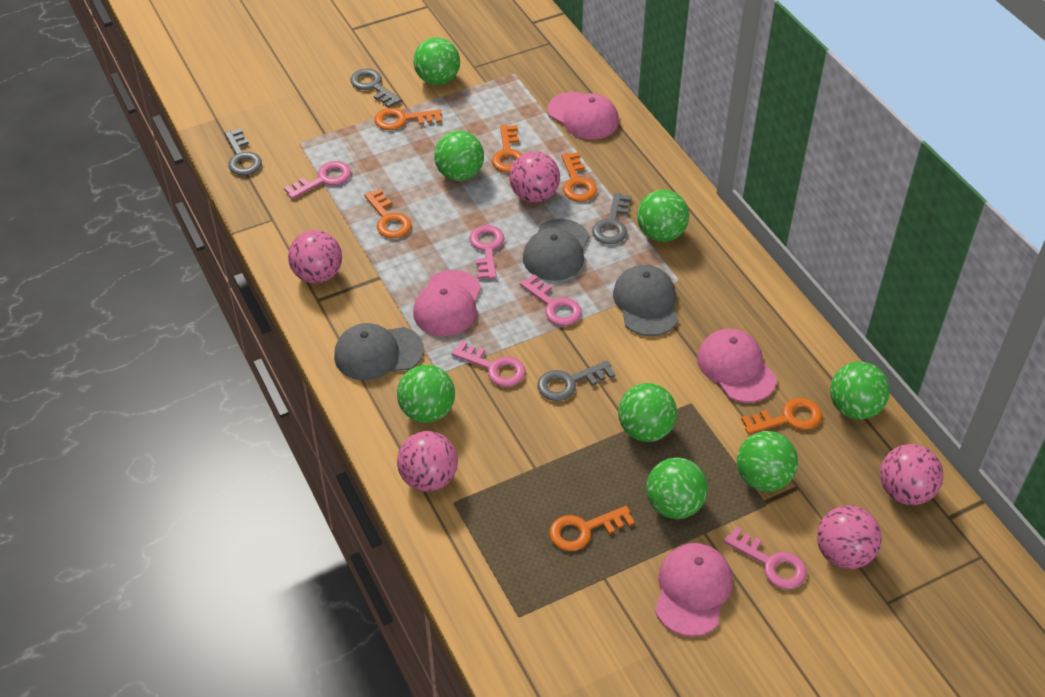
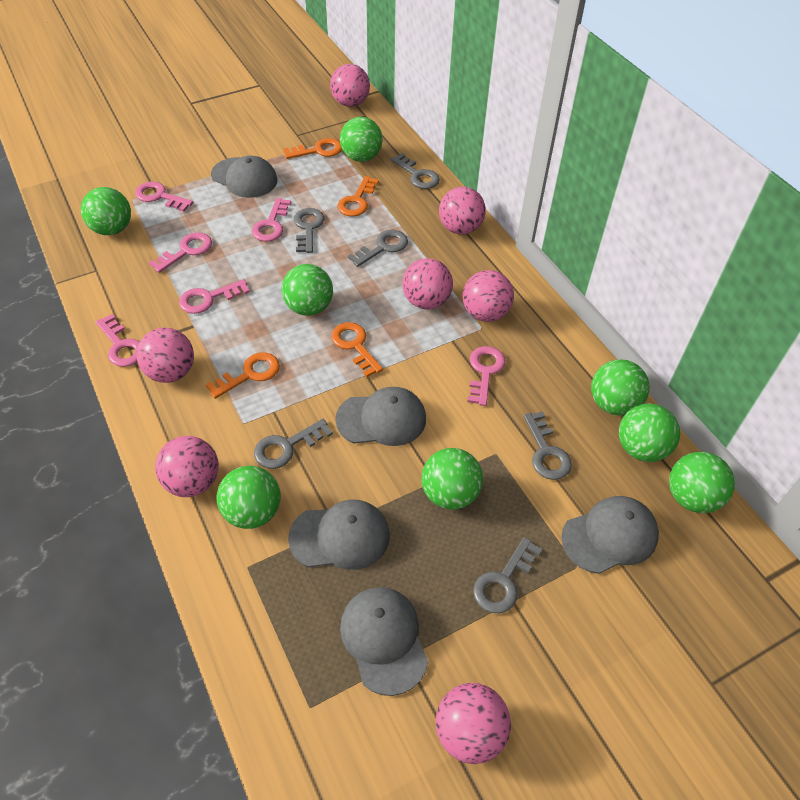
grey cap: 3 -> 5
grey key: 4 -> 6
orange key: 6 -> 4
pink ball: 5 -> 7
pink cap: 4 -> 0
pink key: 5 -> 6

